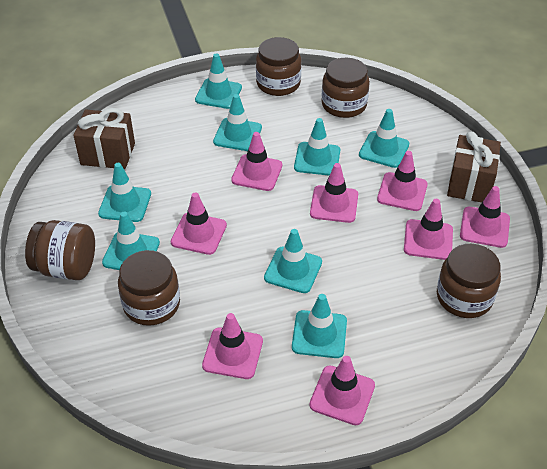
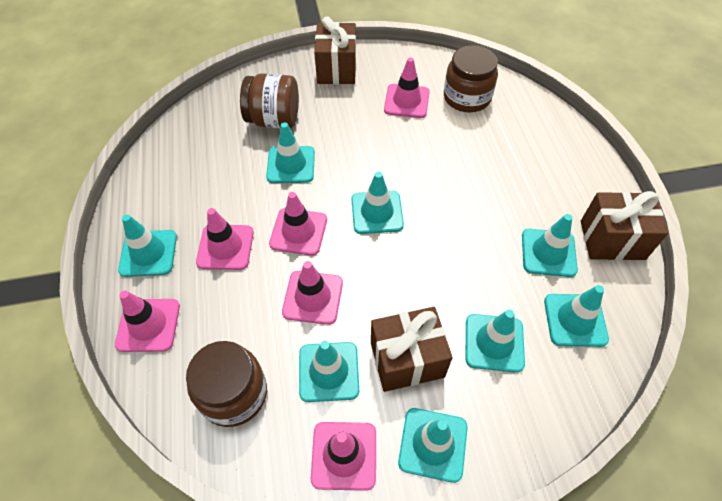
brown gift: 2 -> 3
brown jar: 5 -> 3
pink traffic cone: 8 -> 6

